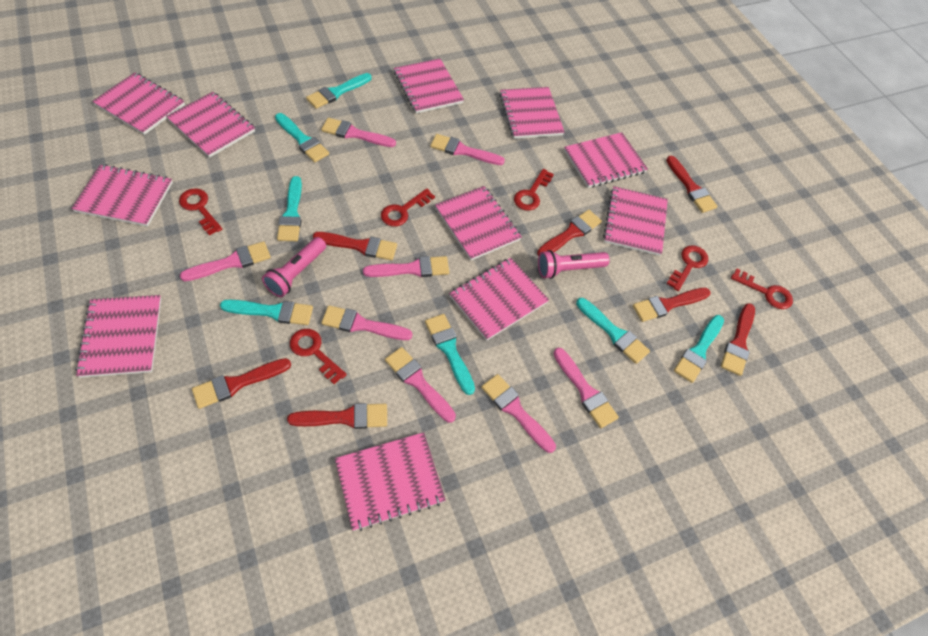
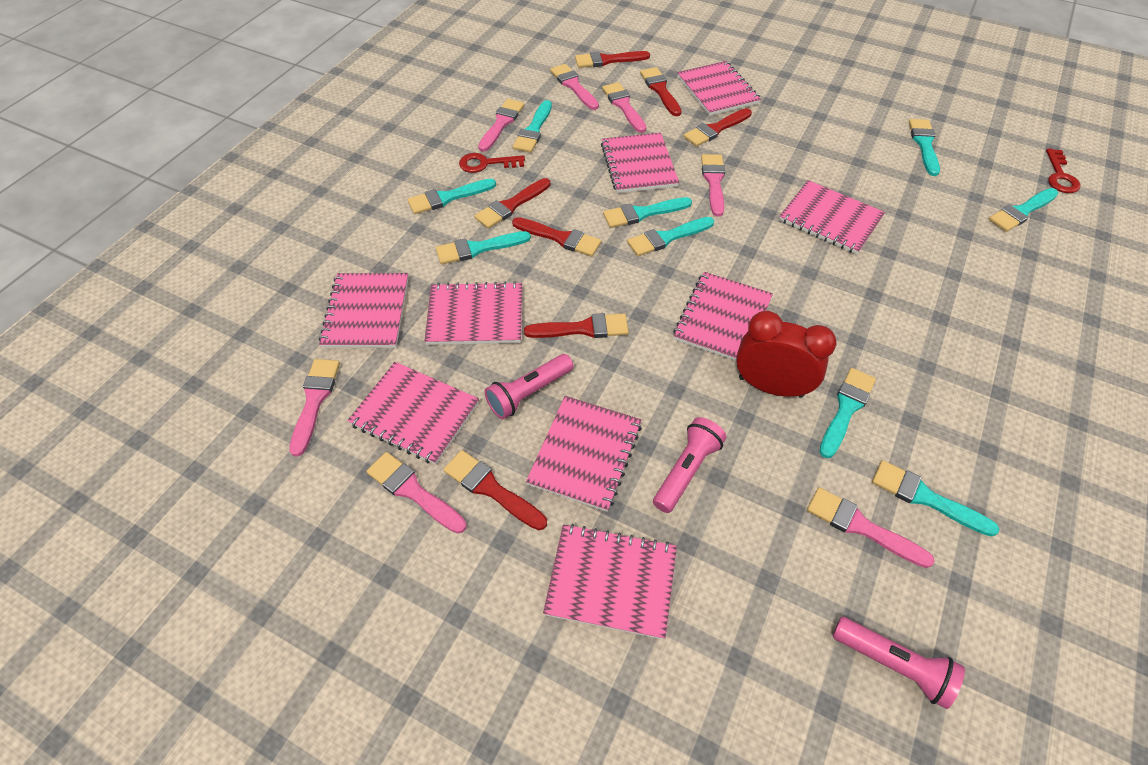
pink brush: 8 -> 7
pink flashlight: 2 -> 3
pink notebook: 11 -> 9
red clock: 0 -> 1
red key: 6 -> 2
turquoise brush: 7 -> 9

